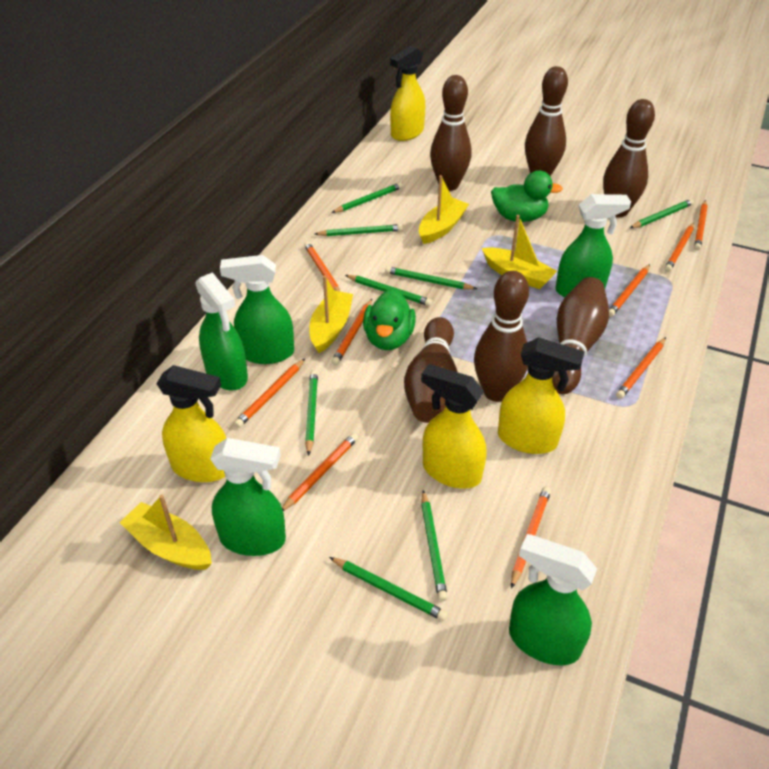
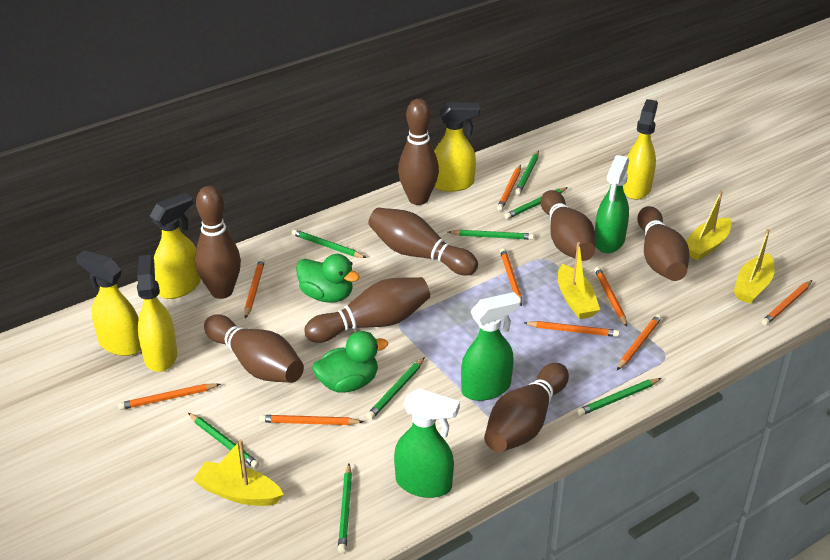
brown bowling pin: 6 -> 8
green spray bottle: 5 -> 3
yellow spray bottle: 4 -> 5

